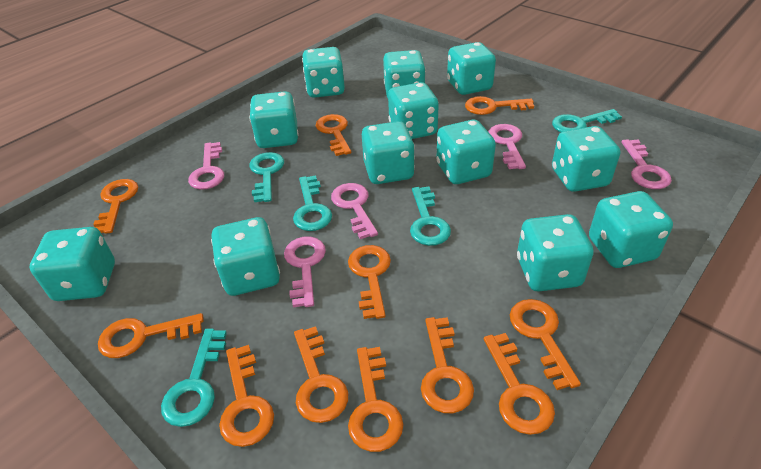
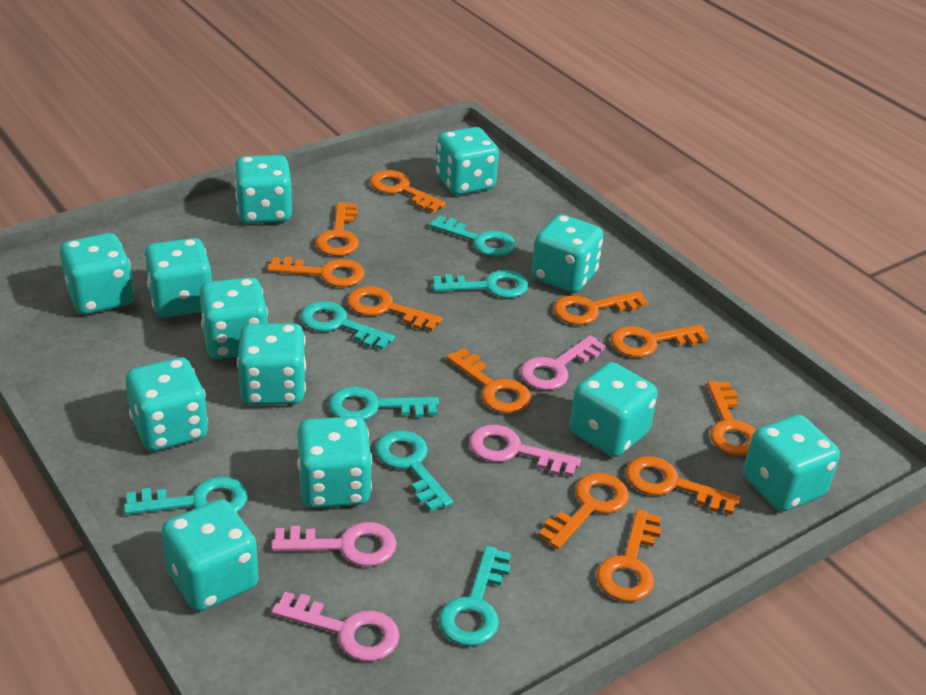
pink key: 5 -> 4
turquoise key: 5 -> 7

